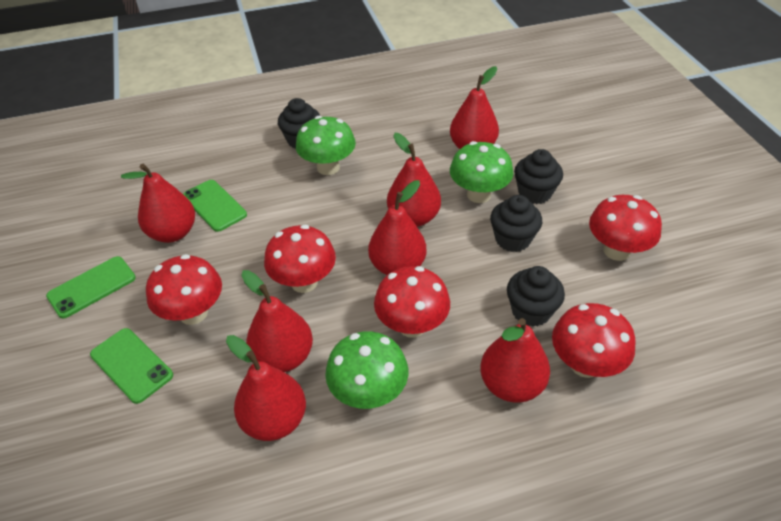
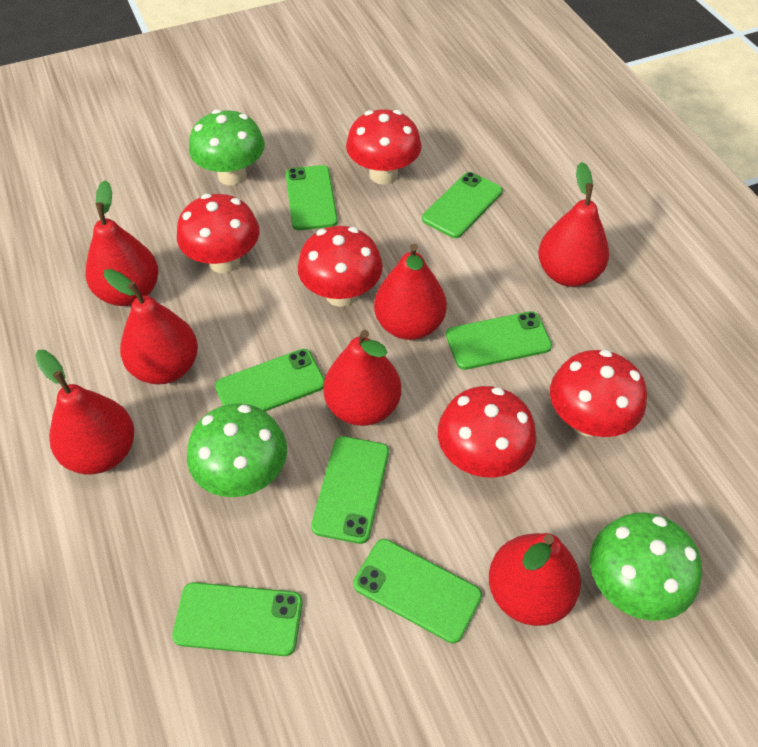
black cupcake: 4 -> 0
green phone: 3 -> 7

